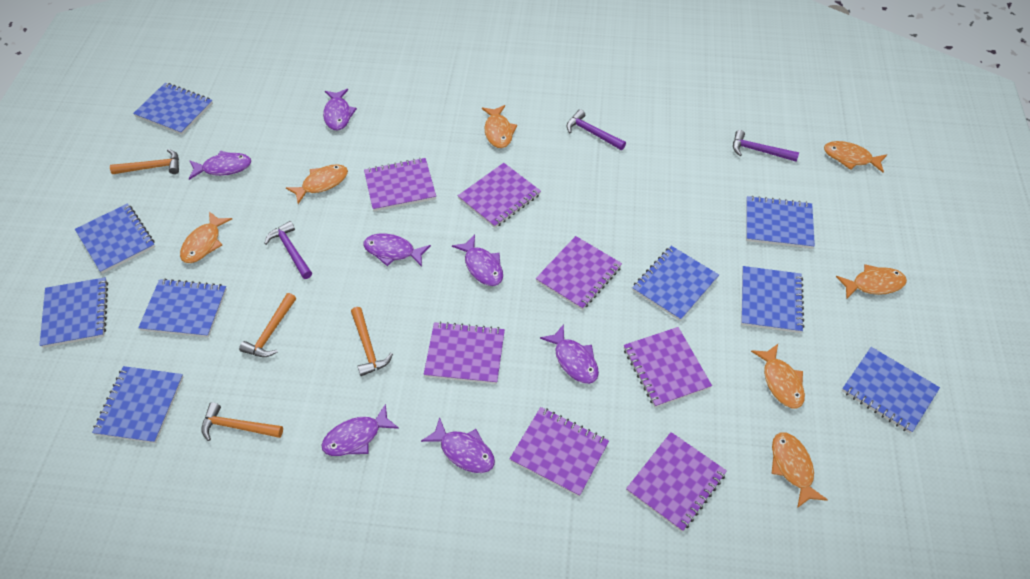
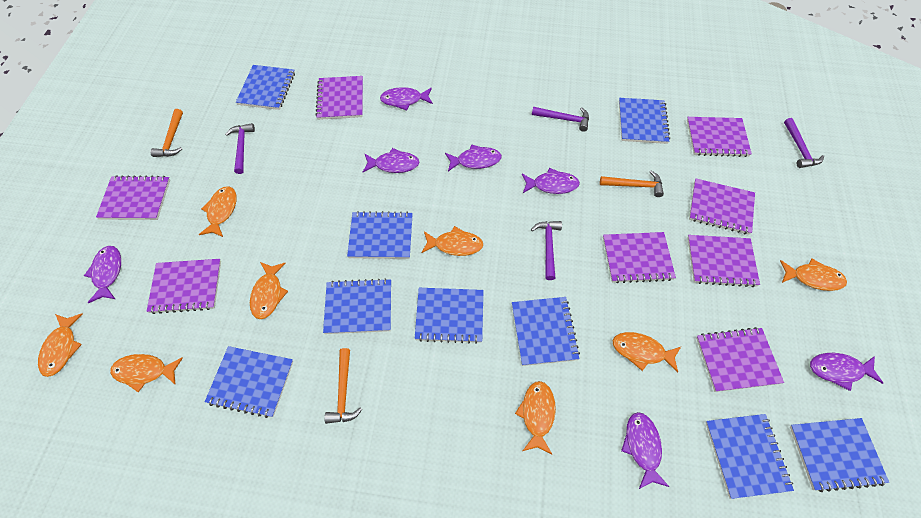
orange fish: 7 -> 8
orange hammer: 4 -> 3
purple hammer: 3 -> 4
purple notebook: 7 -> 8

